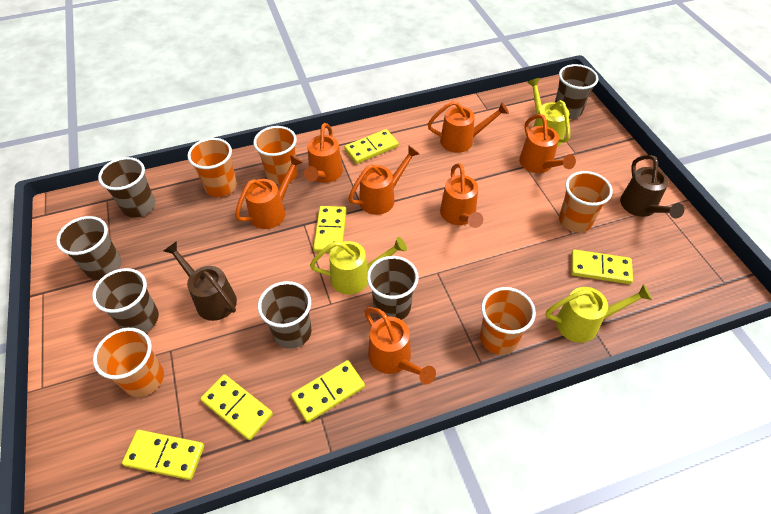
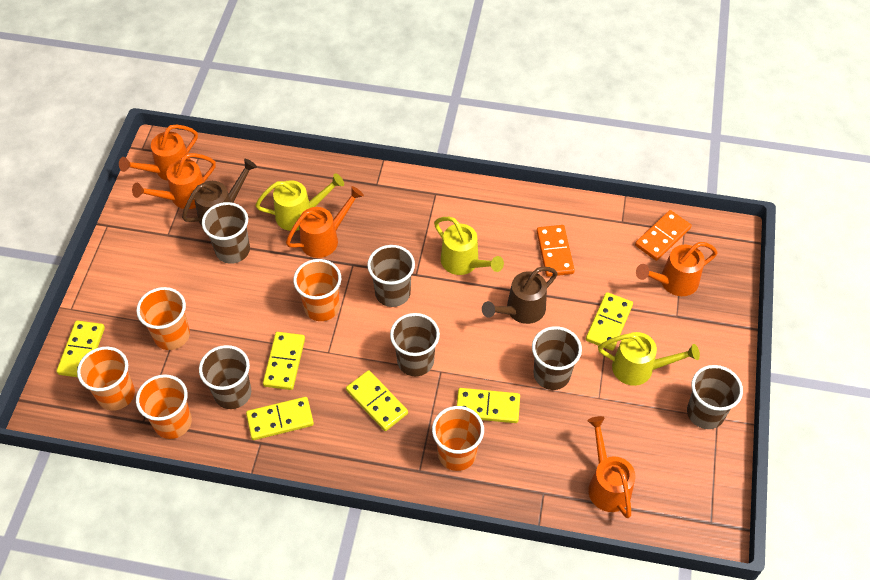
orange domino: 0 -> 2
orange watering can: 7 -> 5

